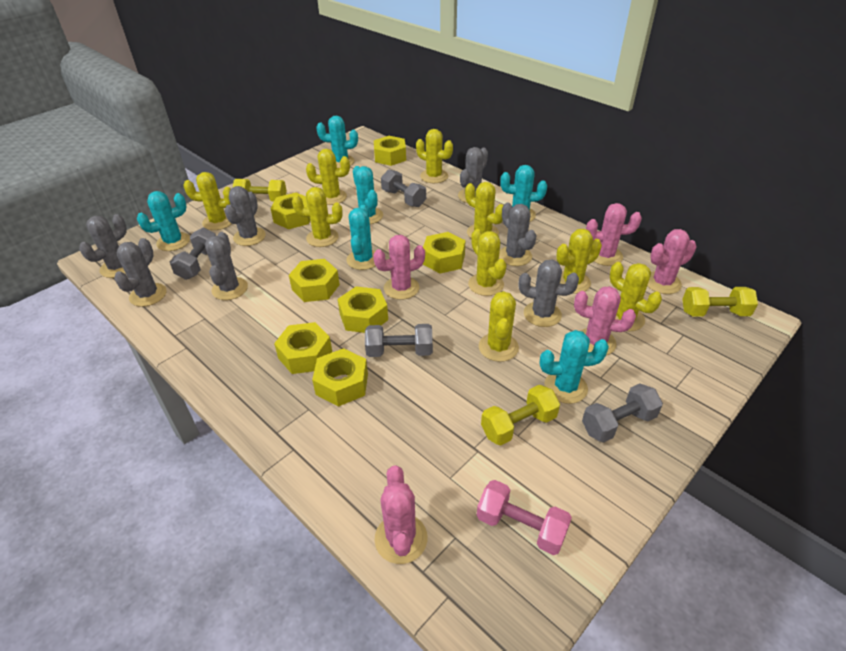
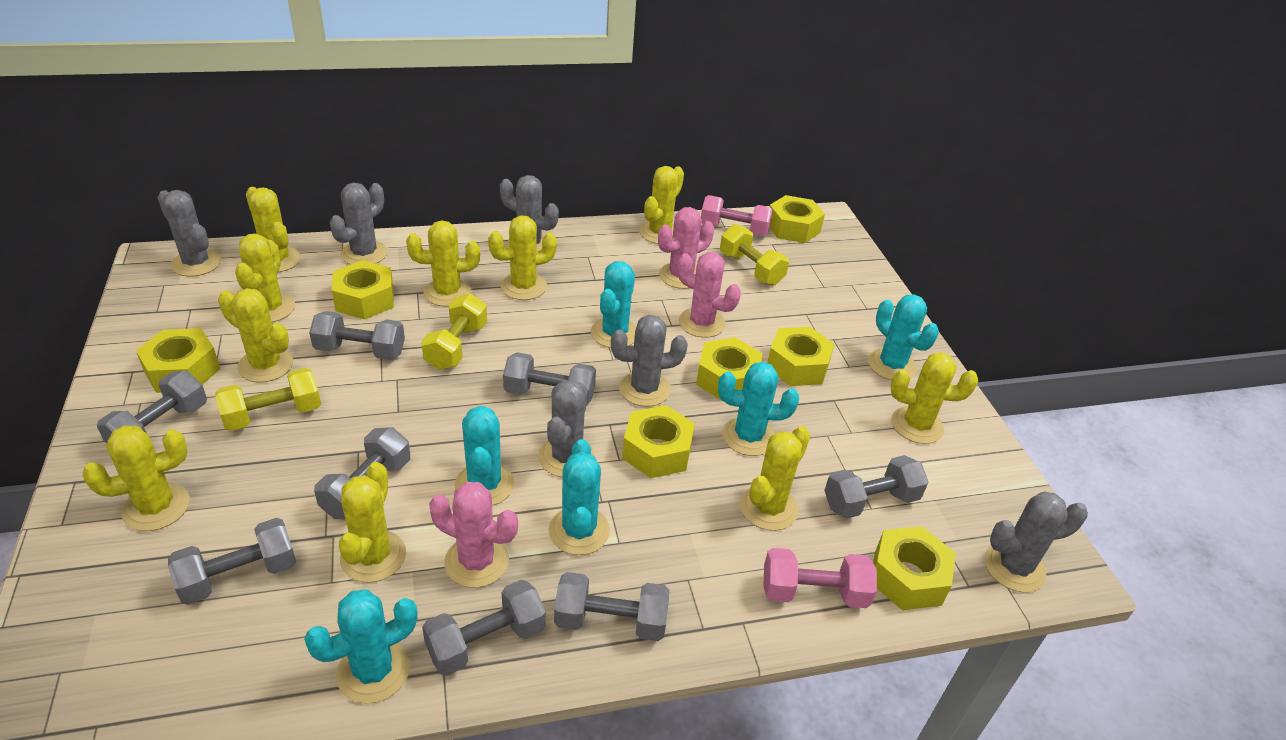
grey cactus: 7 -> 6
grey dumbbell: 4 -> 8
pink cactus: 5 -> 3
pink dumbbell: 1 -> 2
yellow cactus: 9 -> 10

